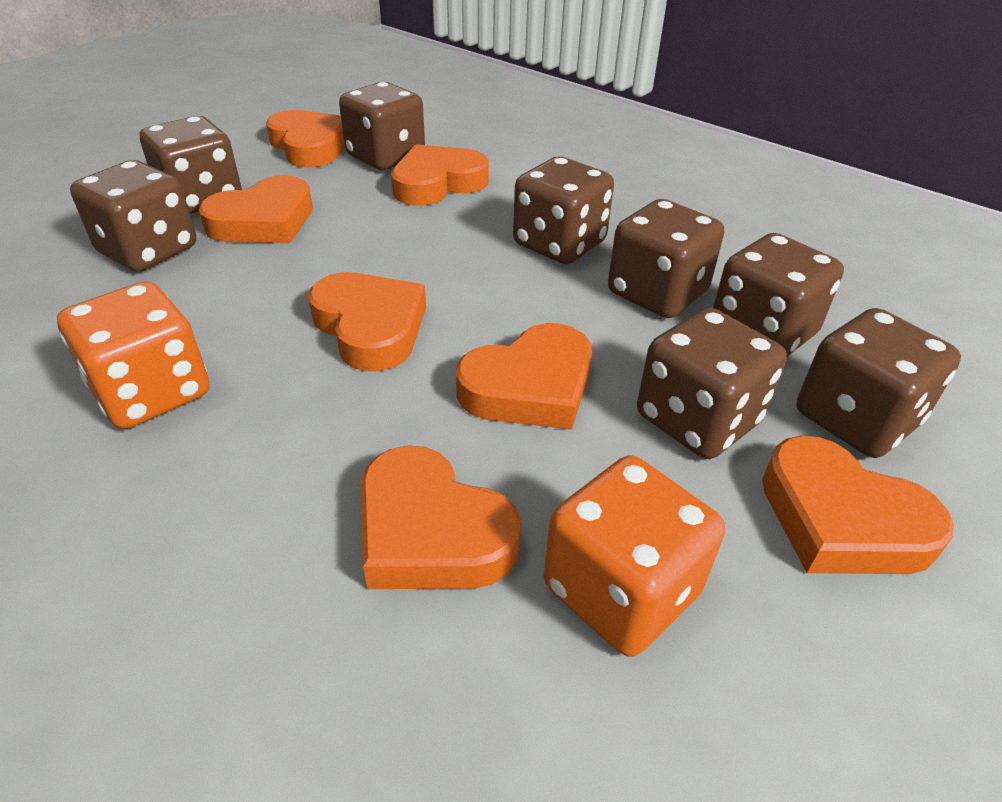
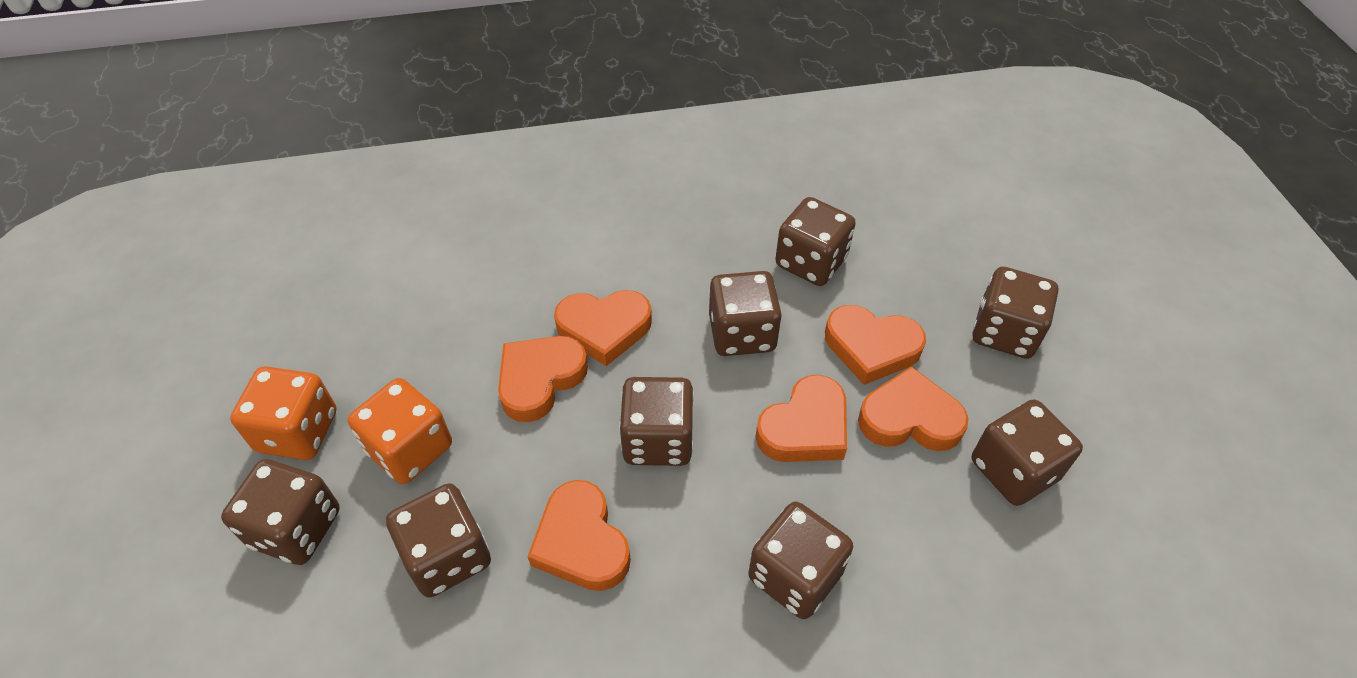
orange heart: 7 -> 6

